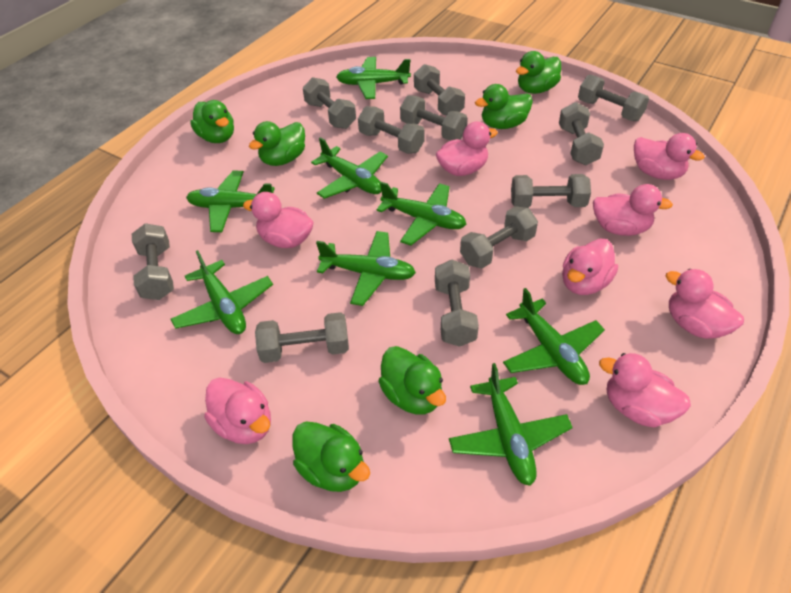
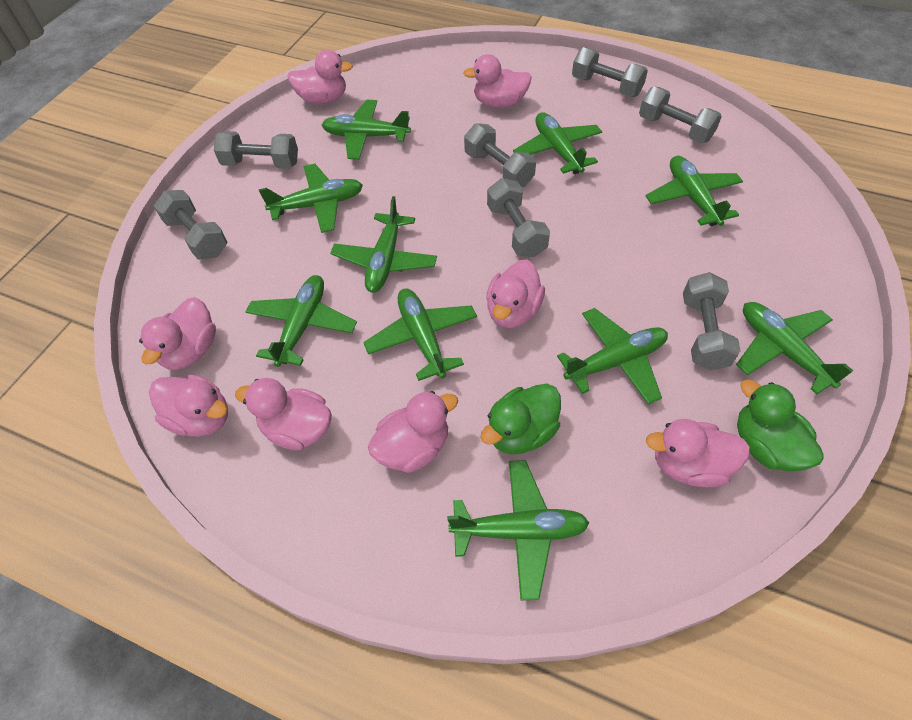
green duck: 6 -> 2
green plane: 8 -> 10
grey dumbbell: 11 -> 7

